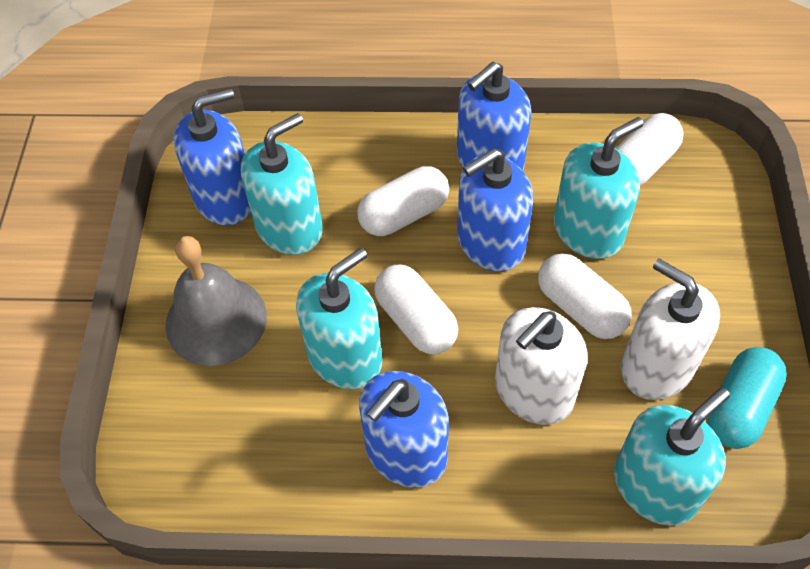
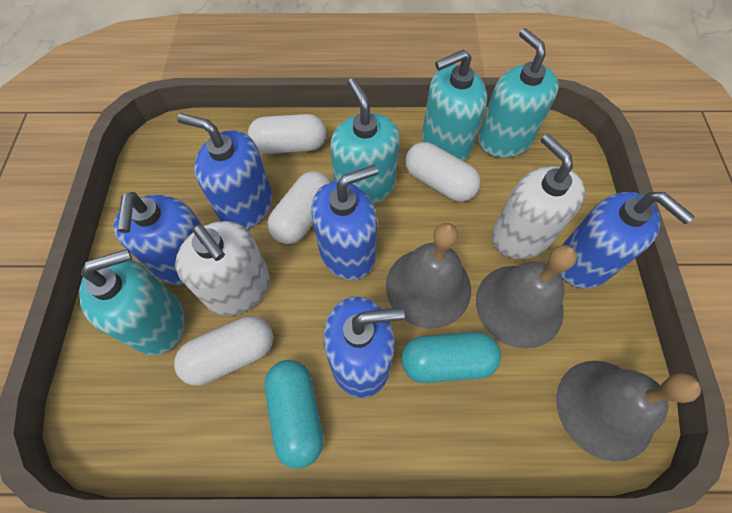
blue soap dispenser: 4 -> 5
grey bell: 1 -> 3
turquoise capsule: 1 -> 2

